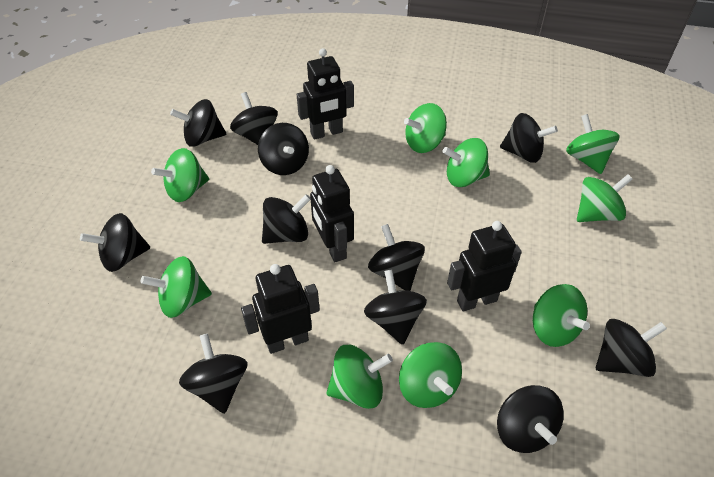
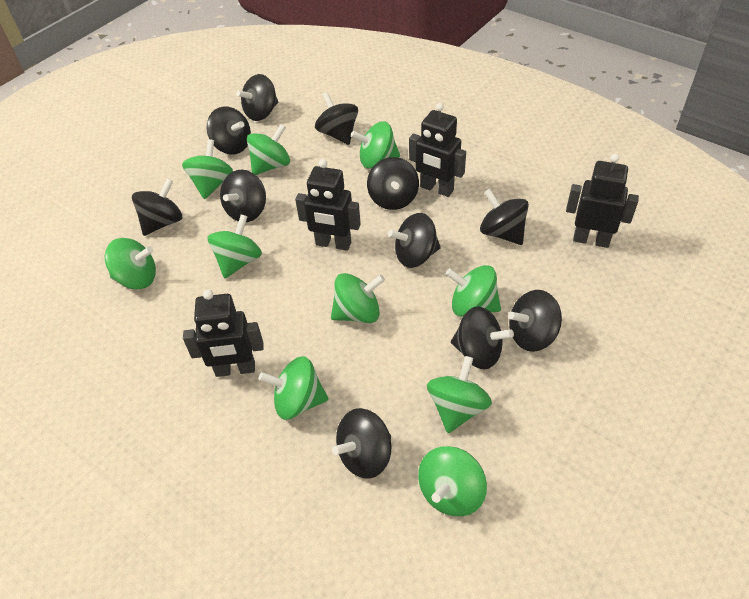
green spinning top: 9 -> 10

